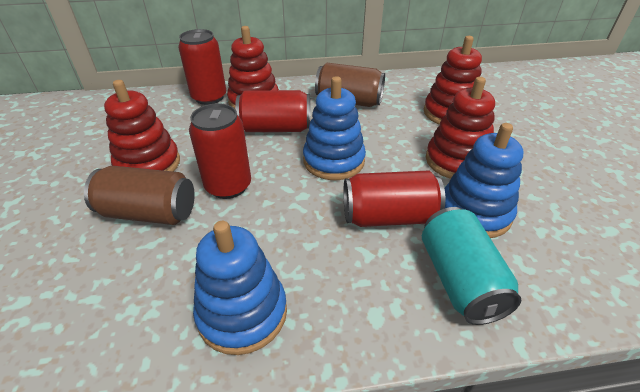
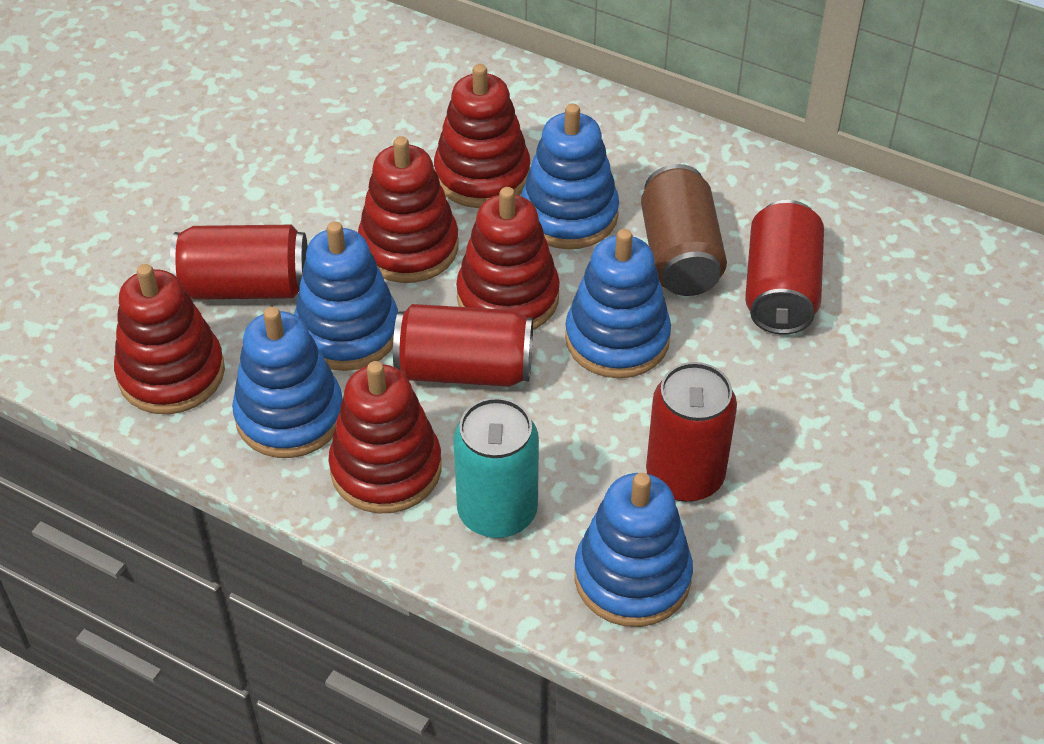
blue stacking toy: 3 -> 5
brown can: 2 -> 1
red stacking toy: 4 -> 5

